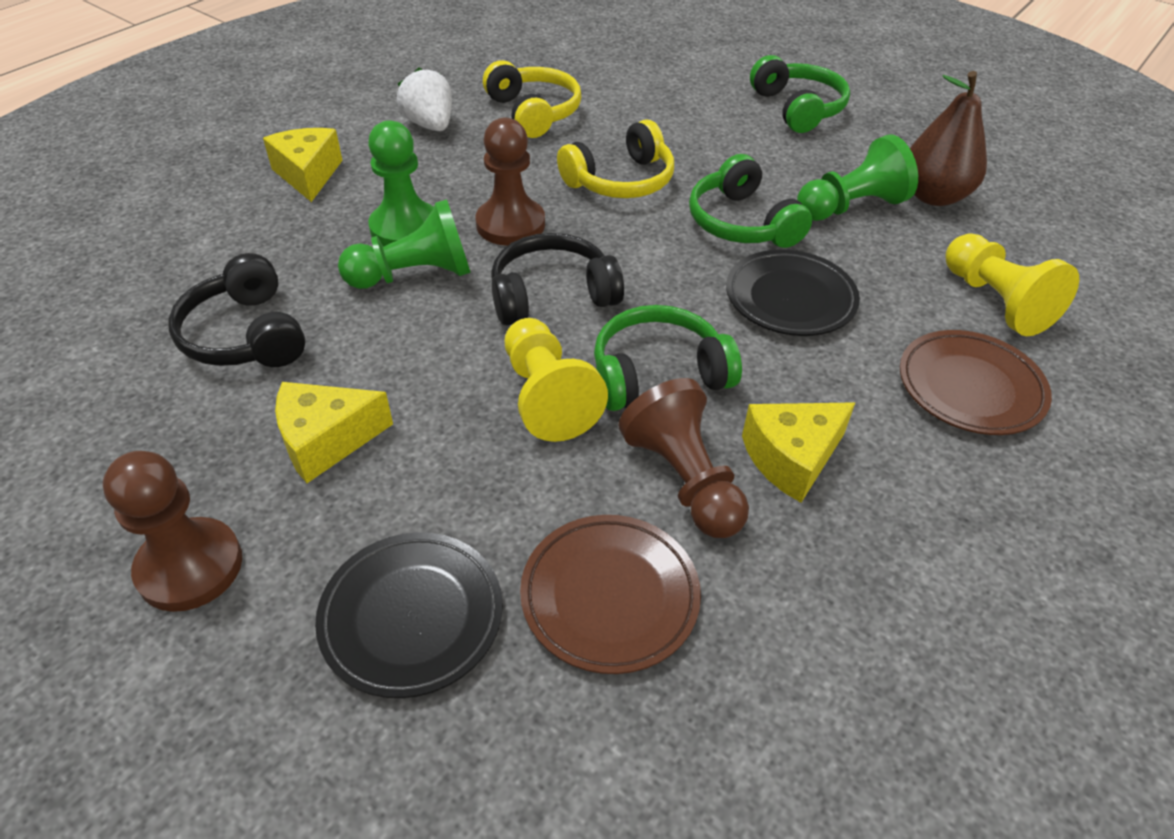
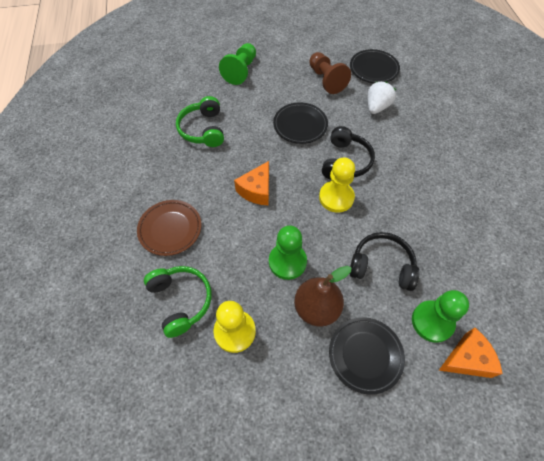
black plate: 2 -> 3
brown pawn: 3 -> 1
brown plate: 2 -> 1
green headphones: 3 -> 2
orange cheese: 0 -> 2
yellow cheese: 3 -> 0
yellow headphones: 2 -> 0

